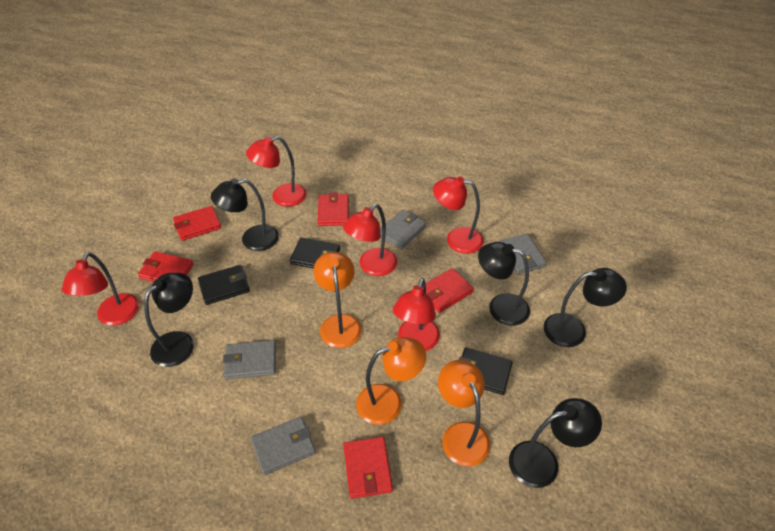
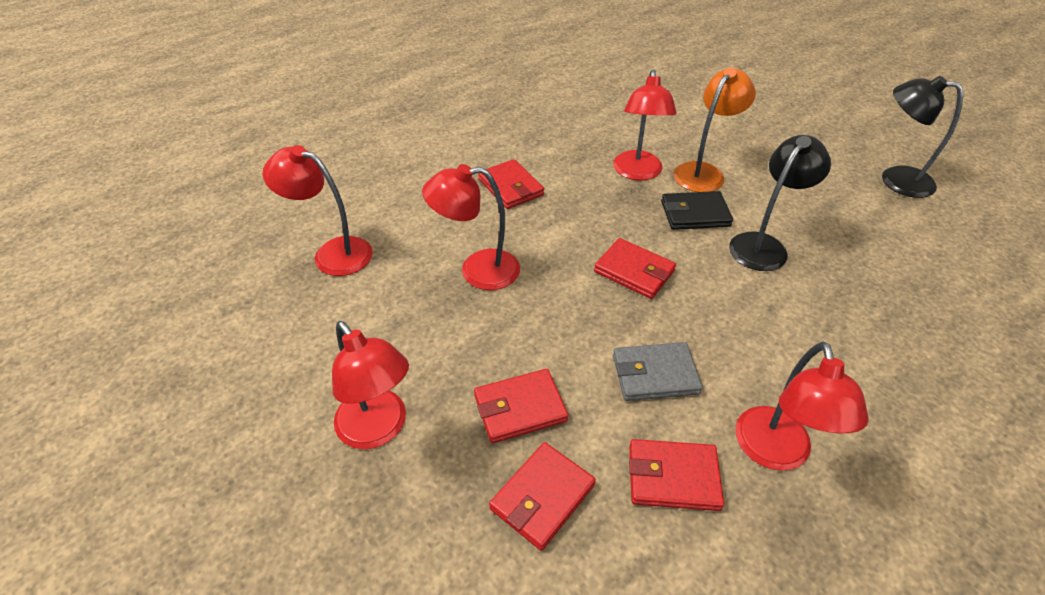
black lamp: 5 -> 2
black wallet: 3 -> 1
grey wallet: 4 -> 1
orange lamp: 3 -> 1

